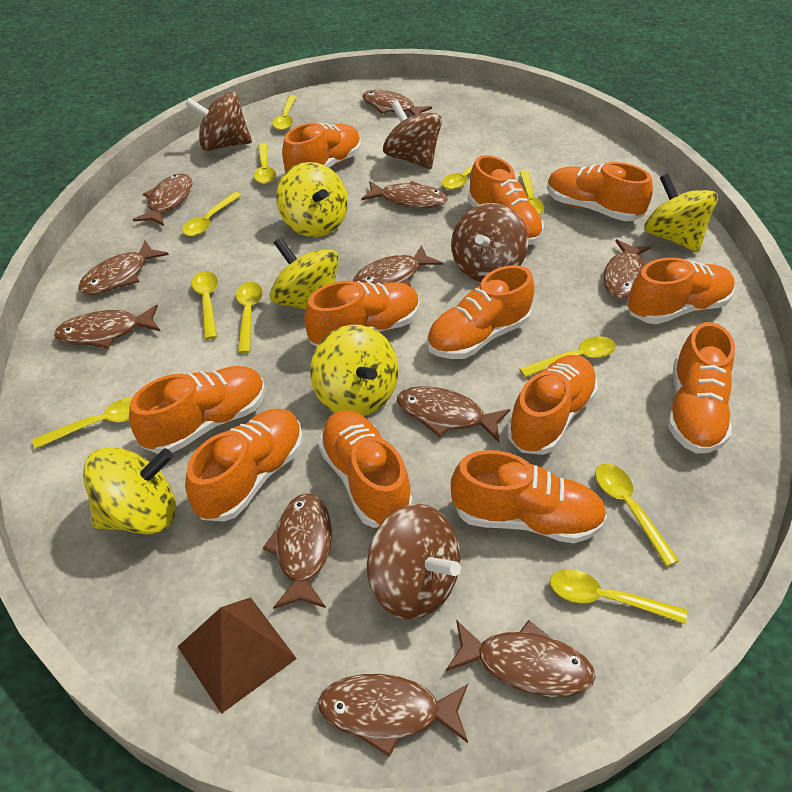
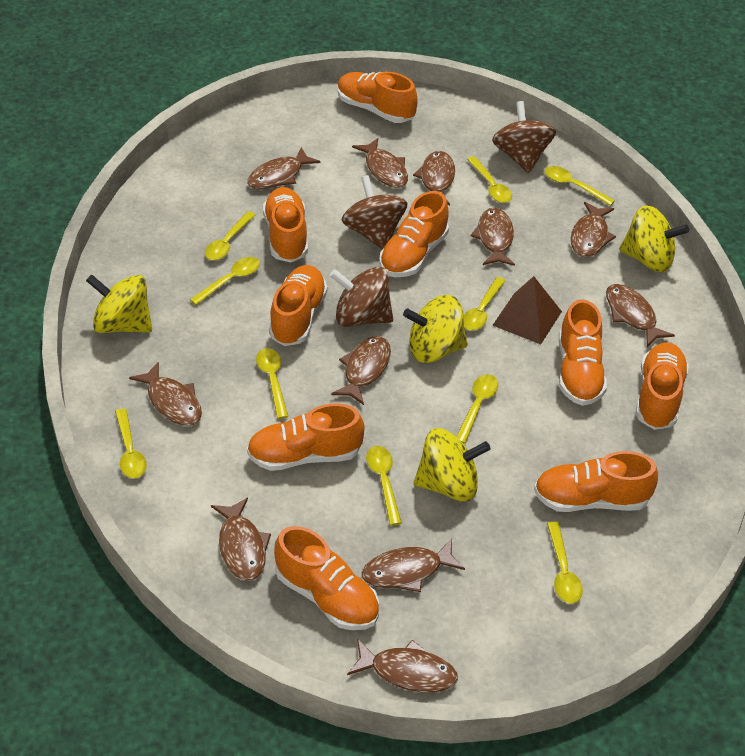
brown spinning top: 4 -> 3
orange shoe: 12 -> 9
yellow spinning top: 5 -> 4
yellow spoon: 11 -> 10

